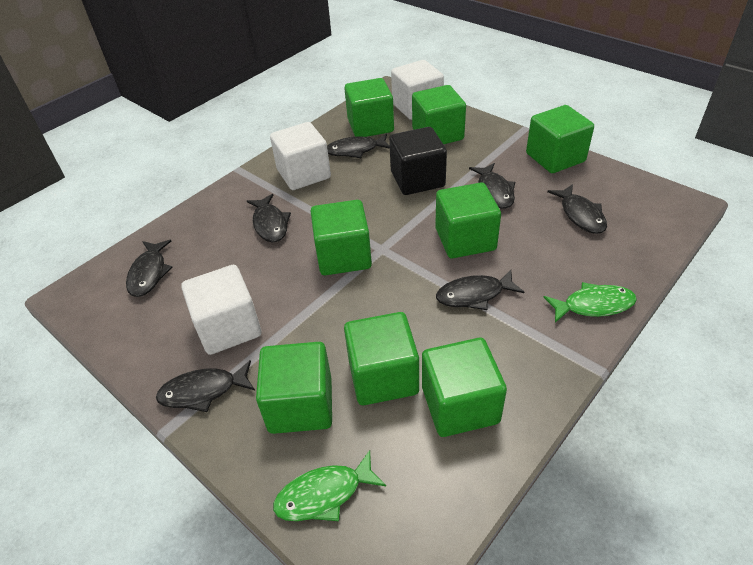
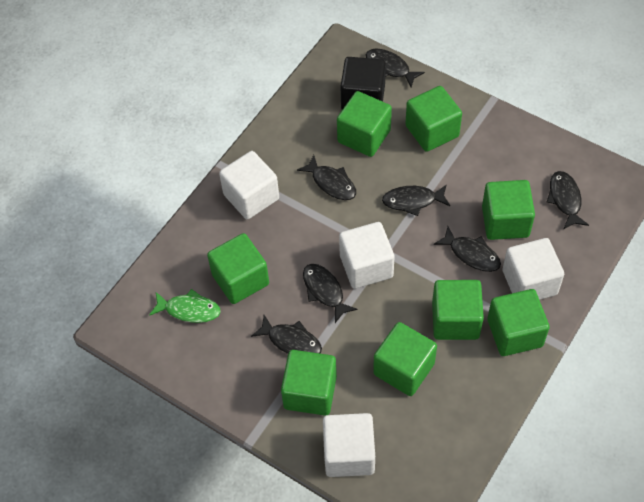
green fish: 2 -> 1
white cube: 3 -> 4

